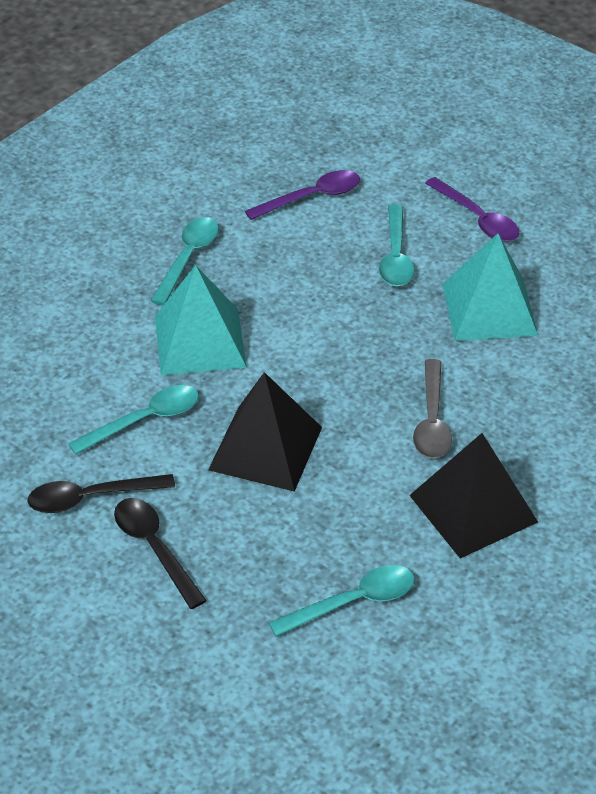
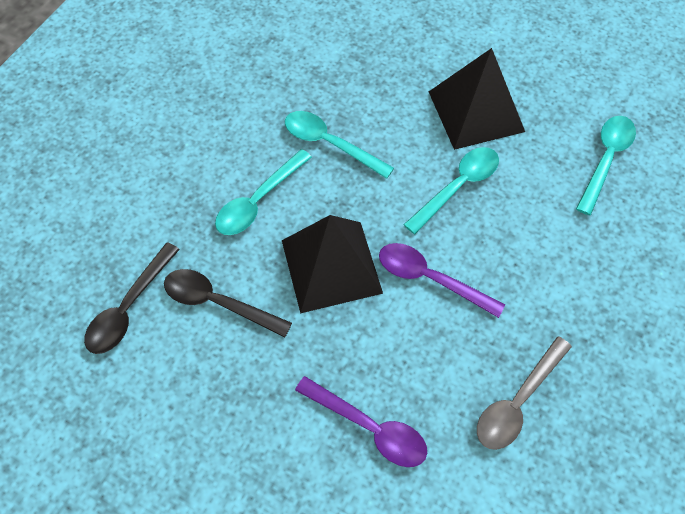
turquoise pyramid: 2 -> 0

